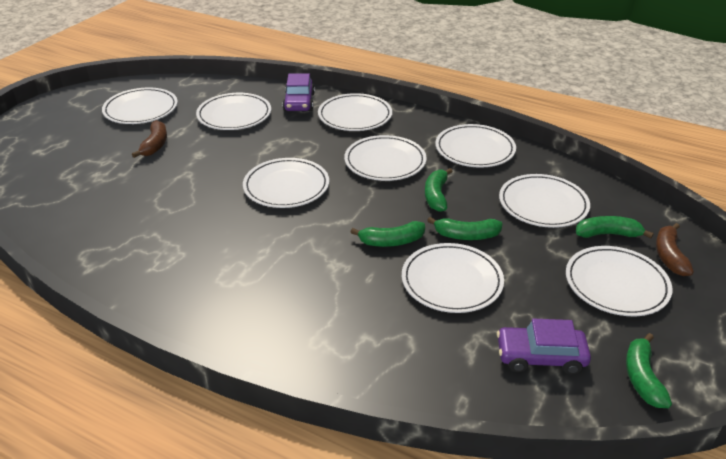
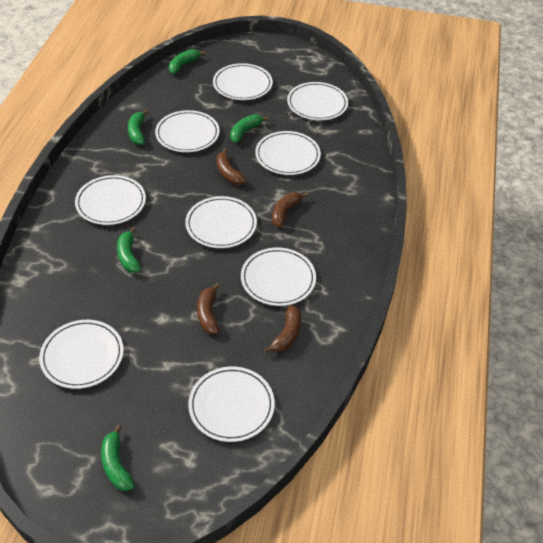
brown banana: 2 -> 4
purple car: 2 -> 0

